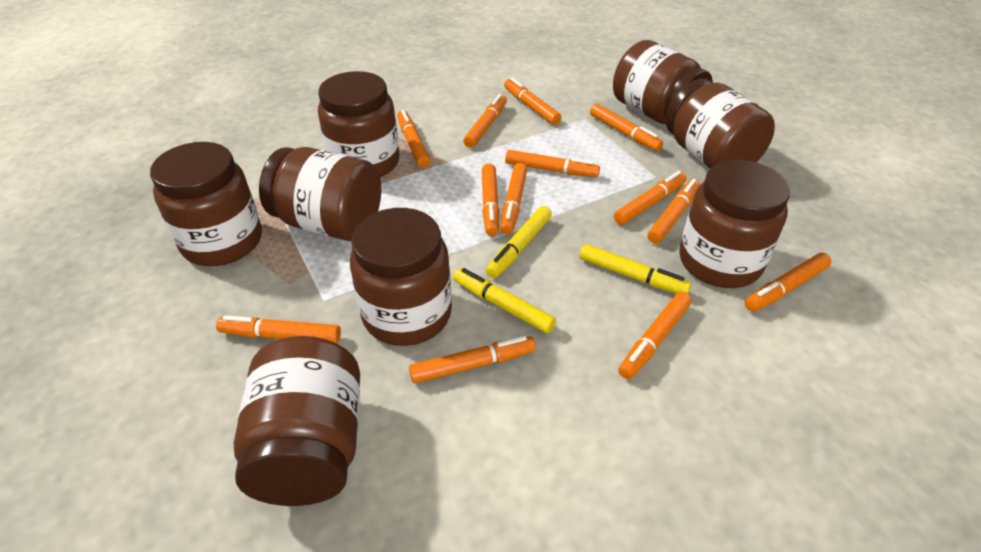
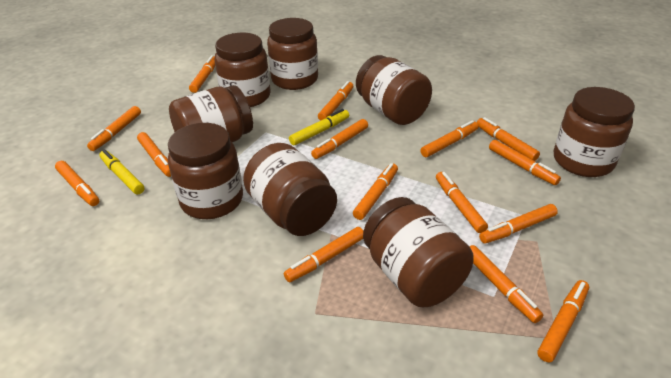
orange marker: 13 -> 15
yellow marker: 3 -> 2

